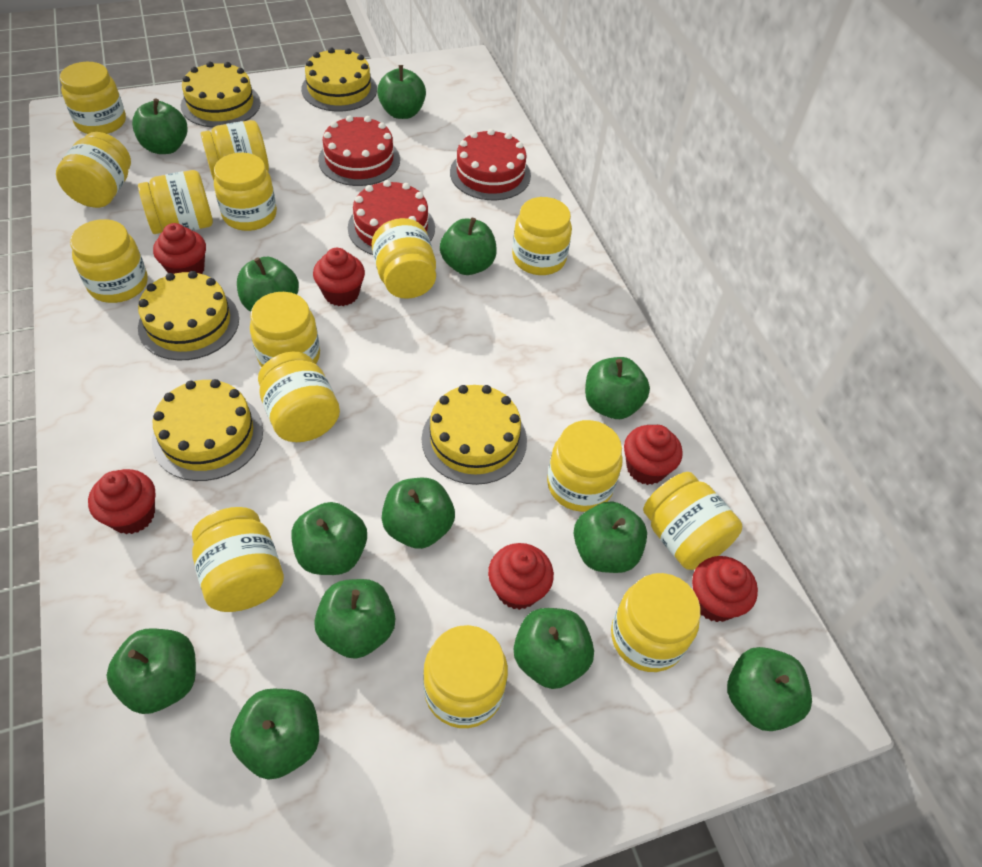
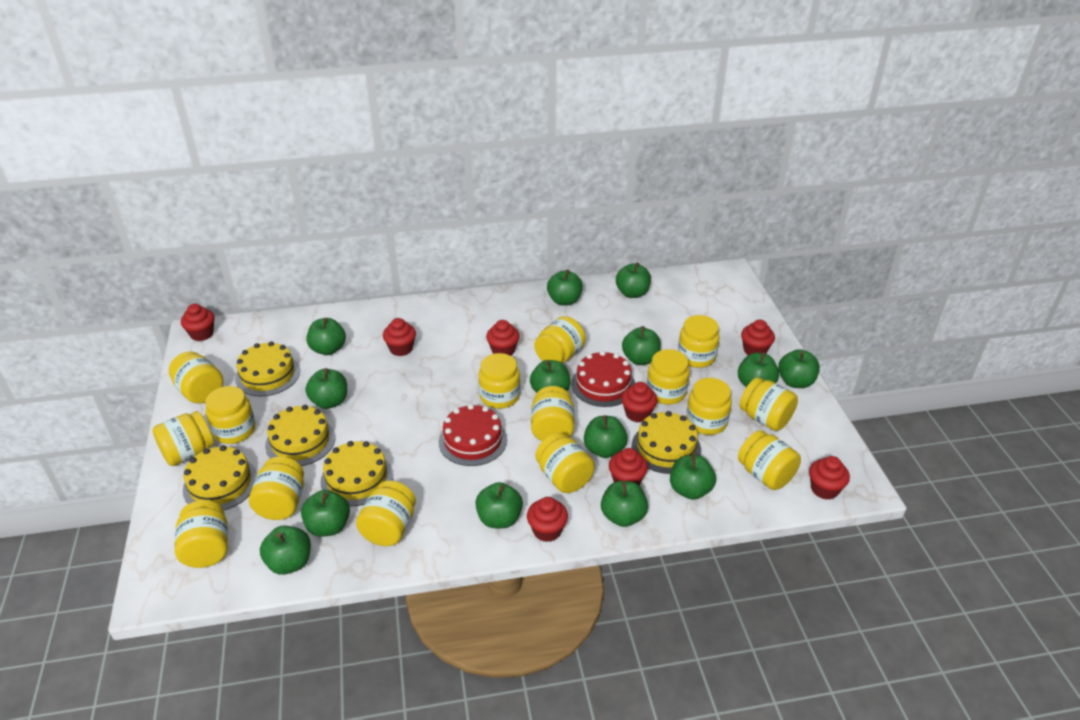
green apple: 13 -> 14
red cake: 3 -> 2
red cupcake: 6 -> 8

